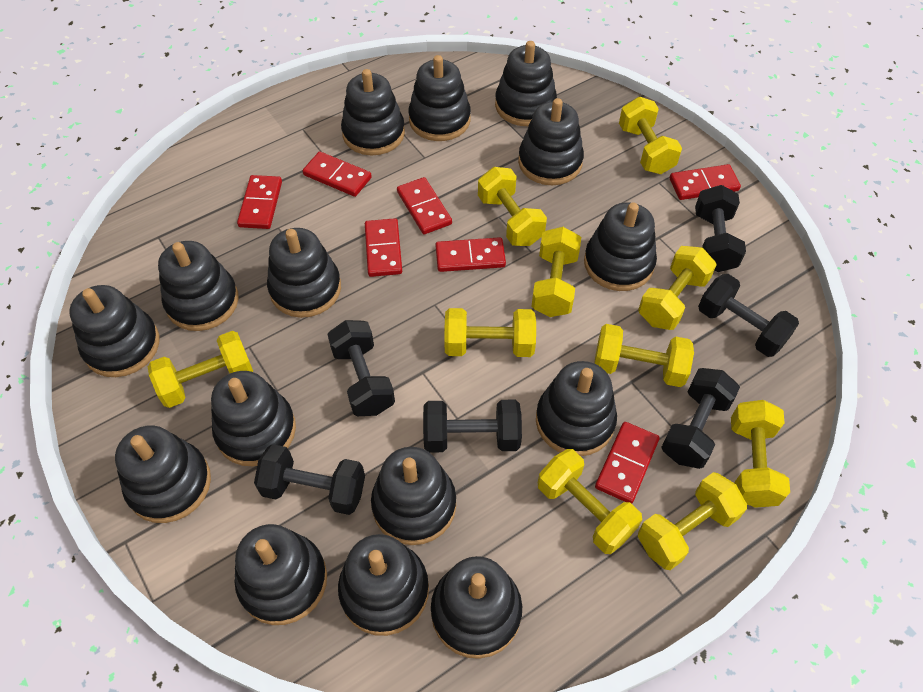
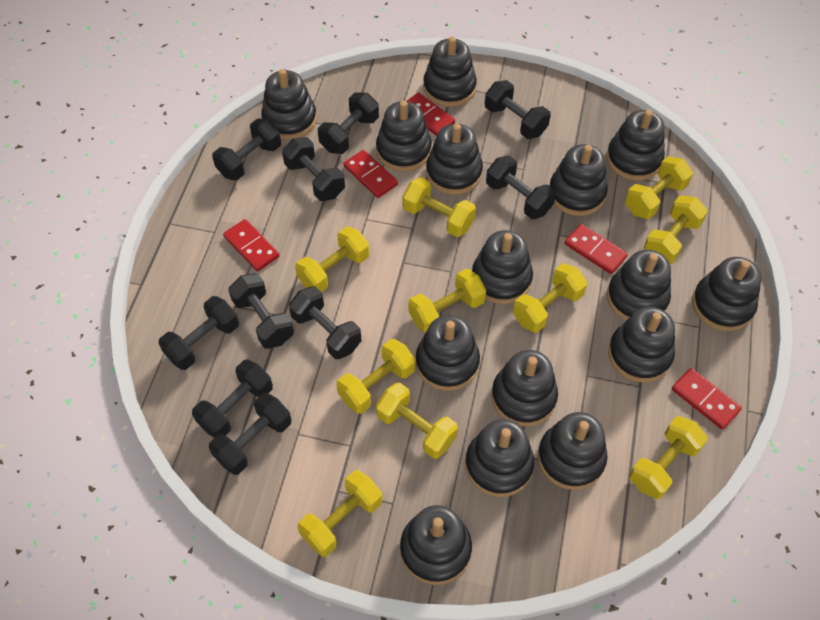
black dumbbell: 6 -> 10
red domino: 7 -> 5

